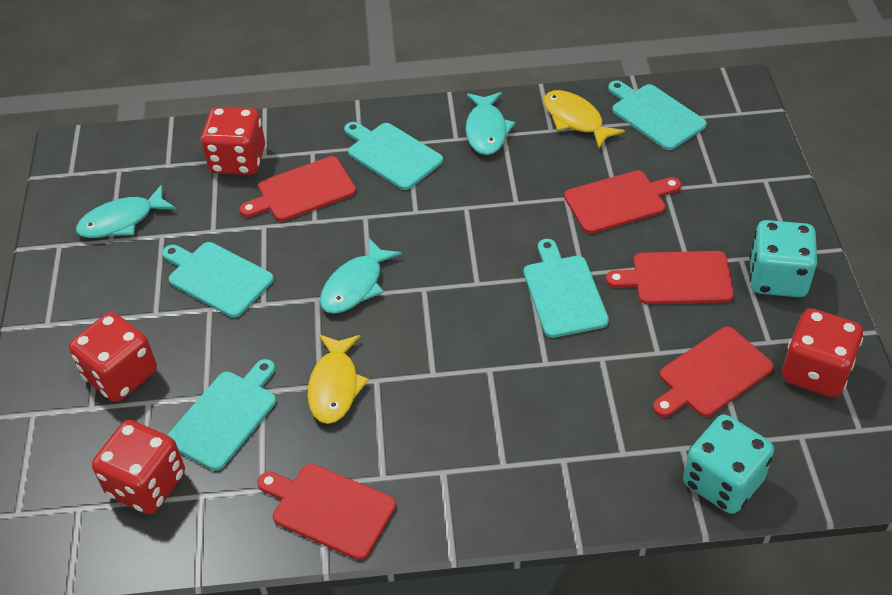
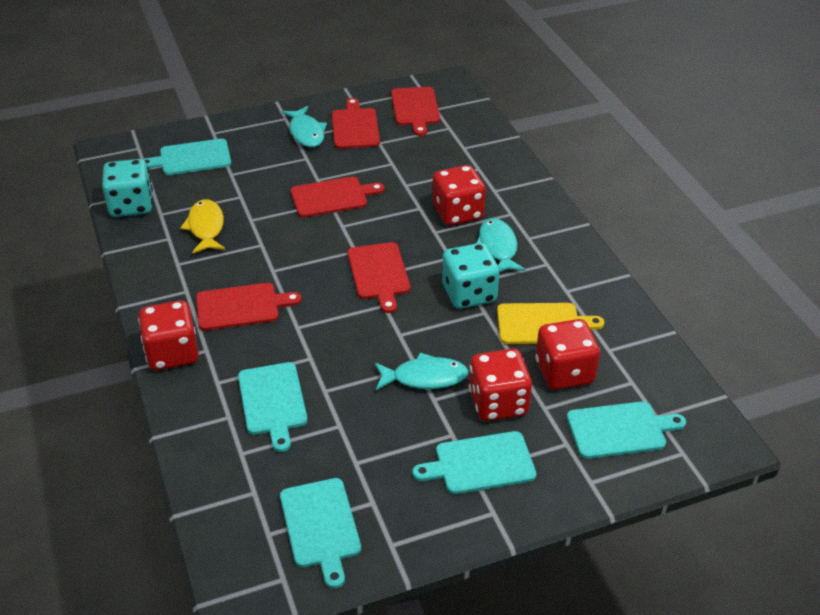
yellow cutting board: 0 -> 1
yellow fish: 2 -> 1

